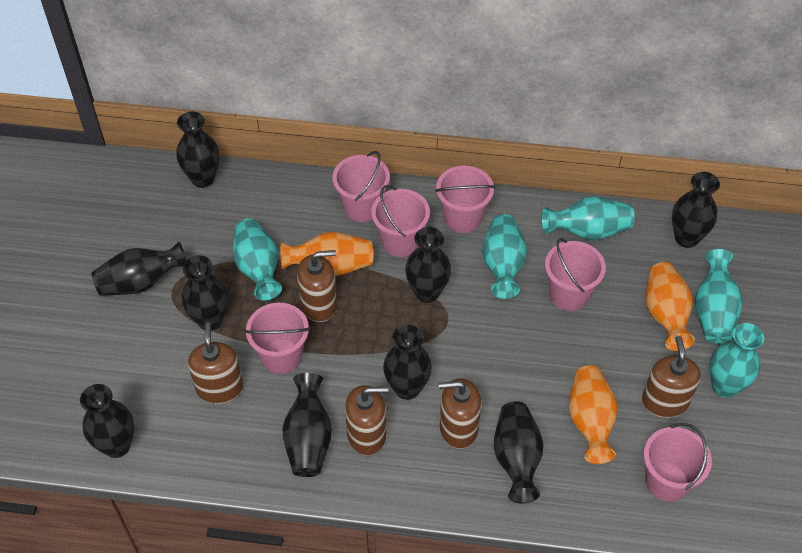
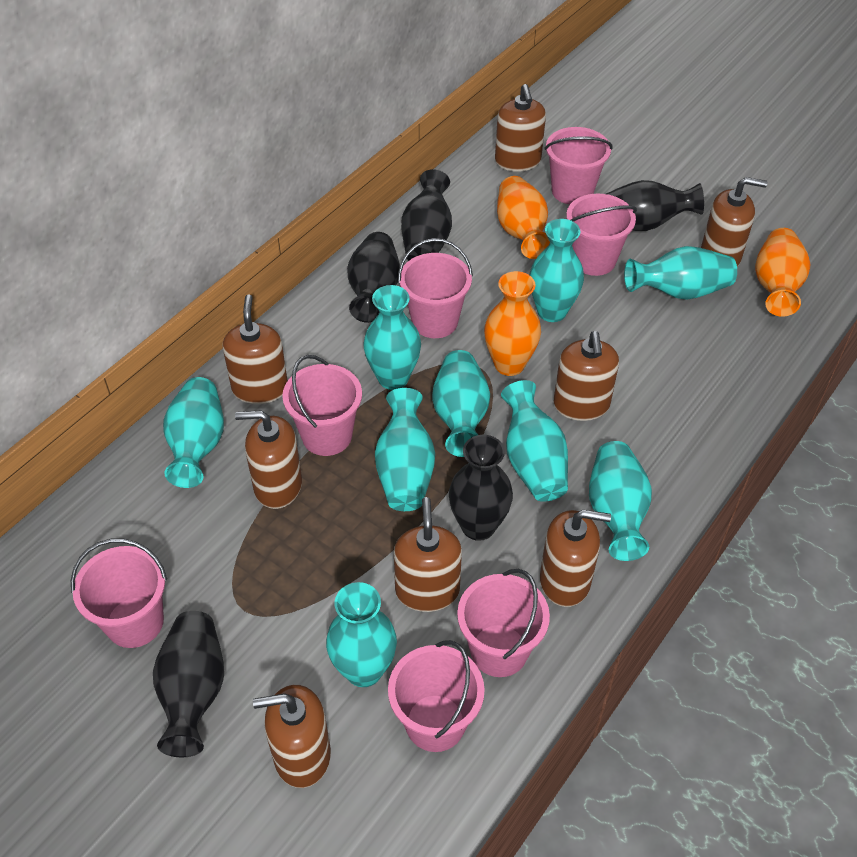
black vase: 9 -> 5
brown soap dispenser: 5 -> 8
pink bucket: 6 -> 7
turquoise vase: 5 -> 9

